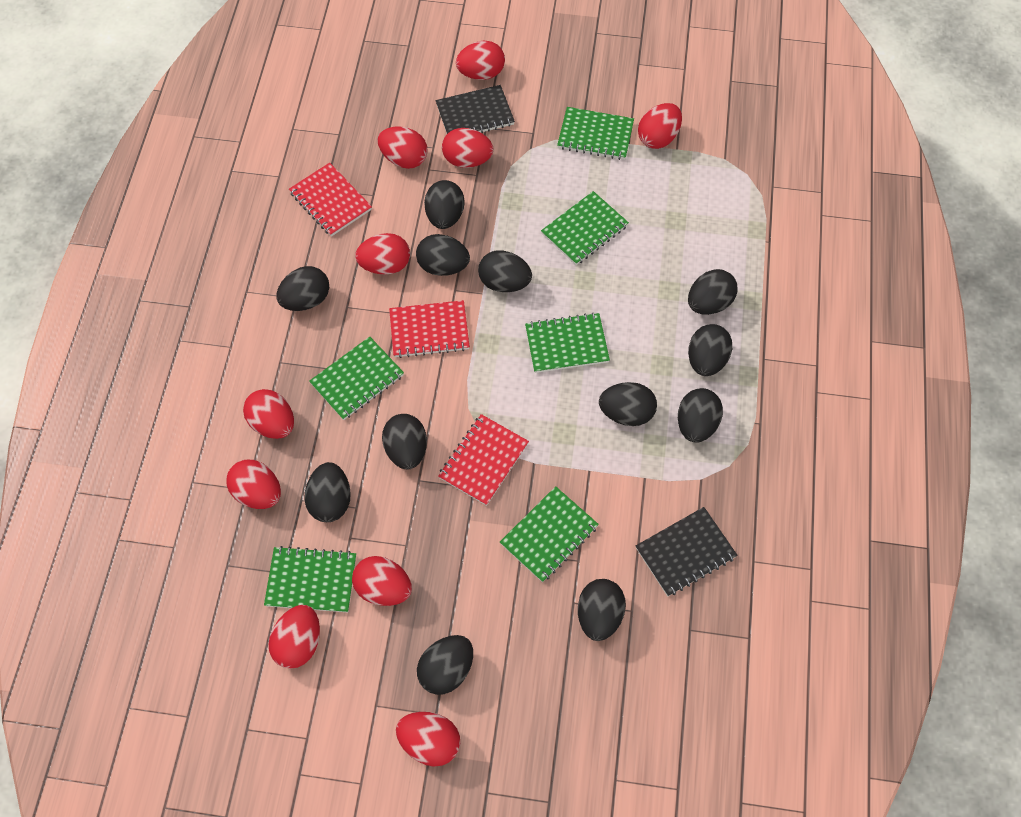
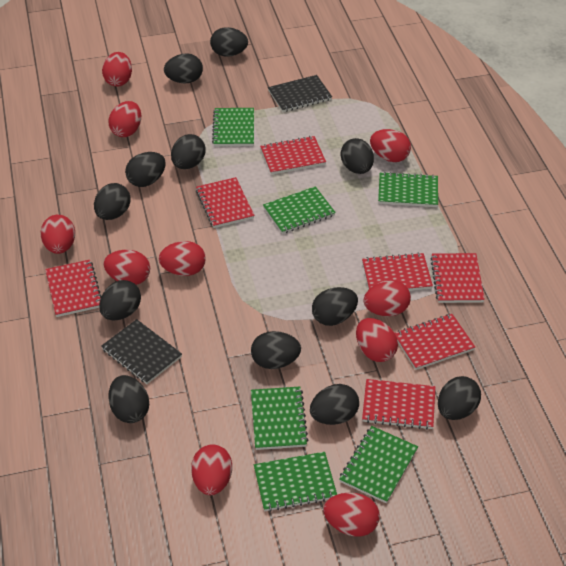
red notebook: 3 -> 7

